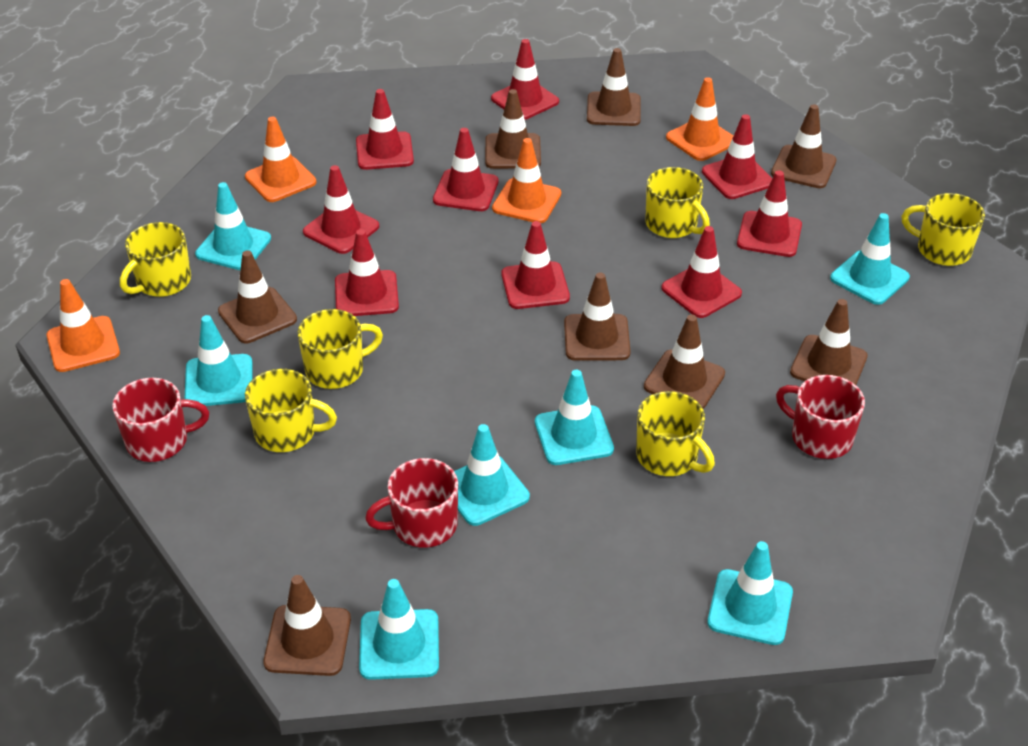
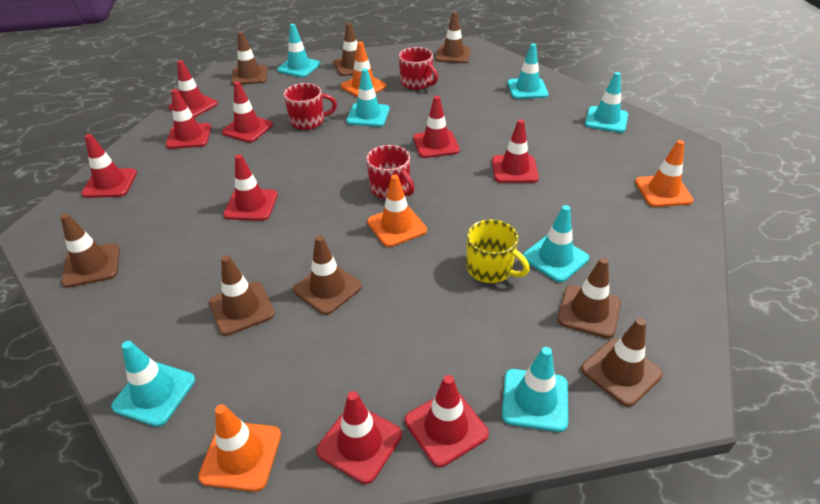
yellow mug: 6 -> 1

